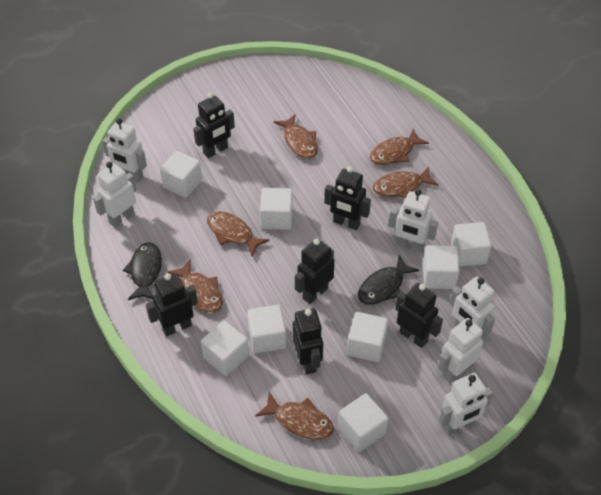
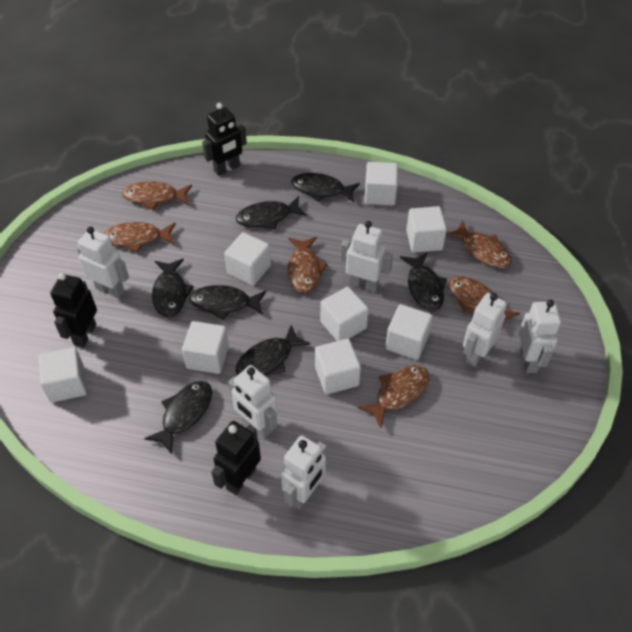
black fish: 2 -> 7
black robot: 6 -> 3

